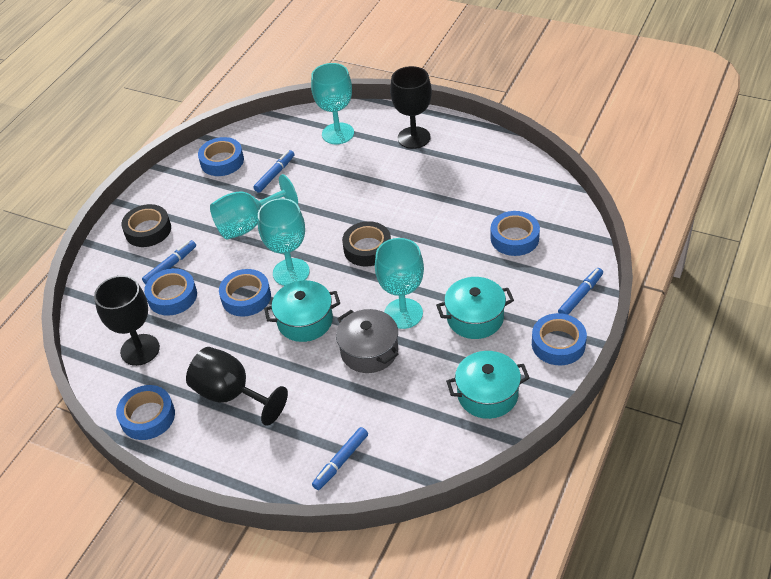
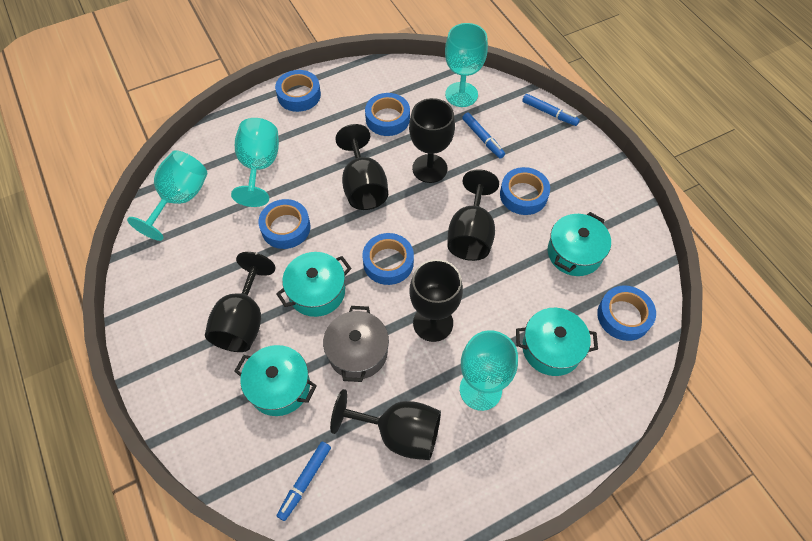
black goblet: 3 -> 6
black tape: 2 -> 0
blue marker: 4 -> 3
turquoise pot: 3 -> 4

